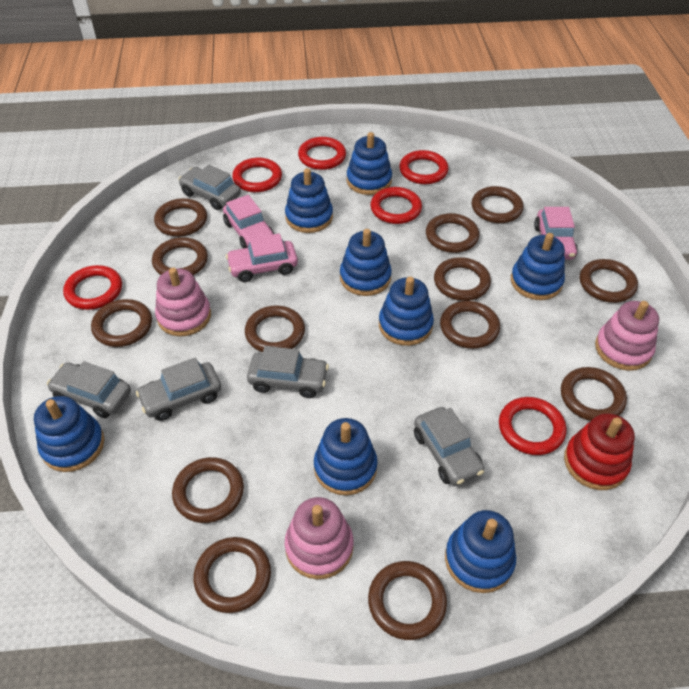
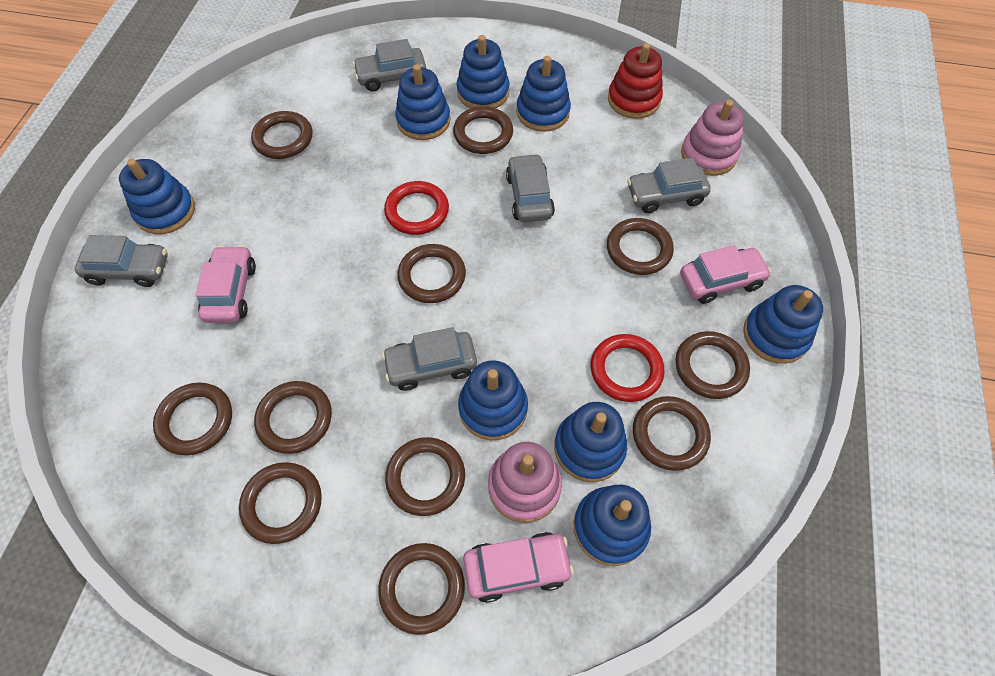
brown ring: 13 -> 11
pink stacking toy: 3 -> 2
red ring: 6 -> 2

